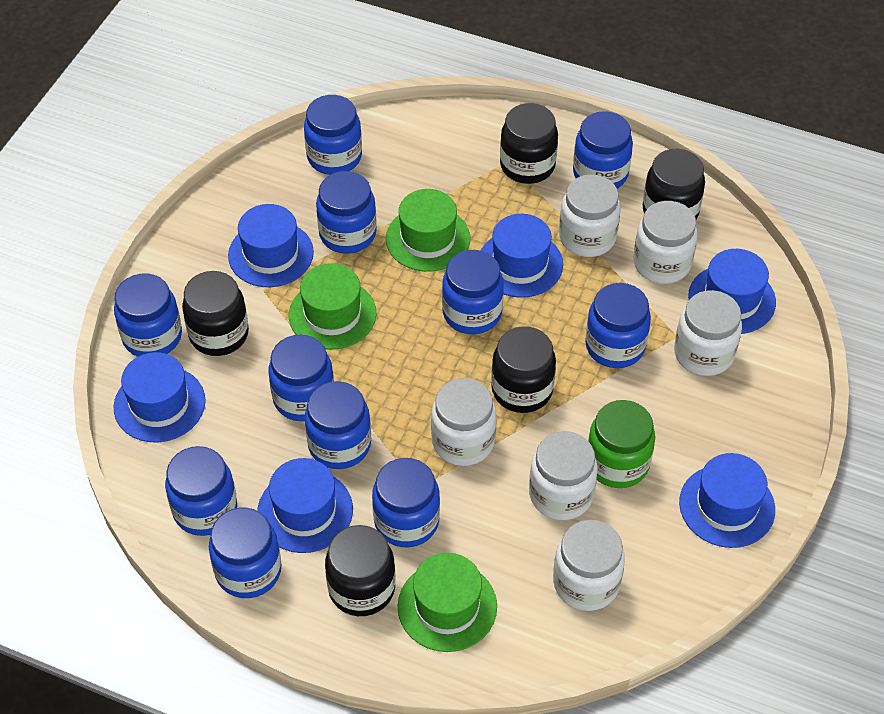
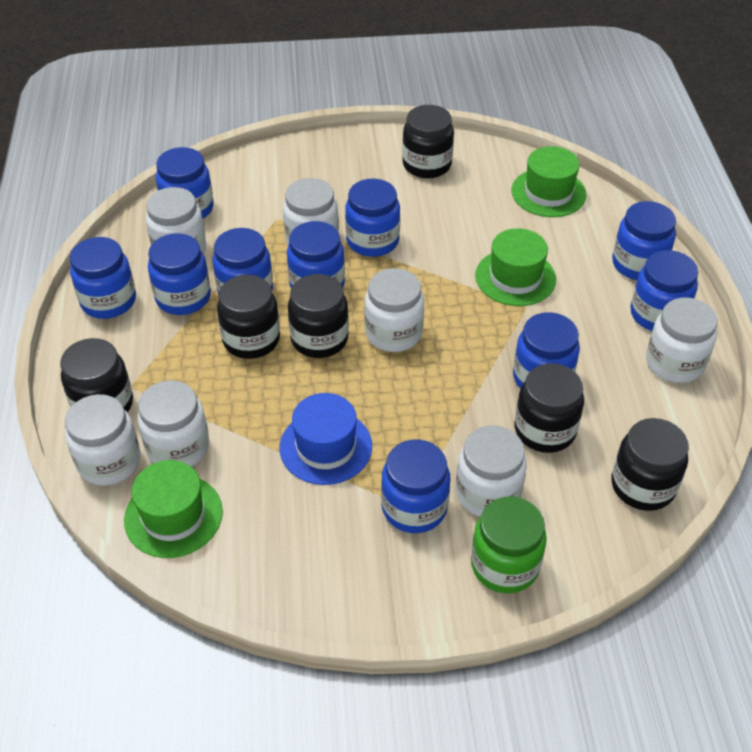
black jar: 5 -> 6
blue hat: 6 -> 1
blue jar: 11 -> 10
white jar: 6 -> 7

